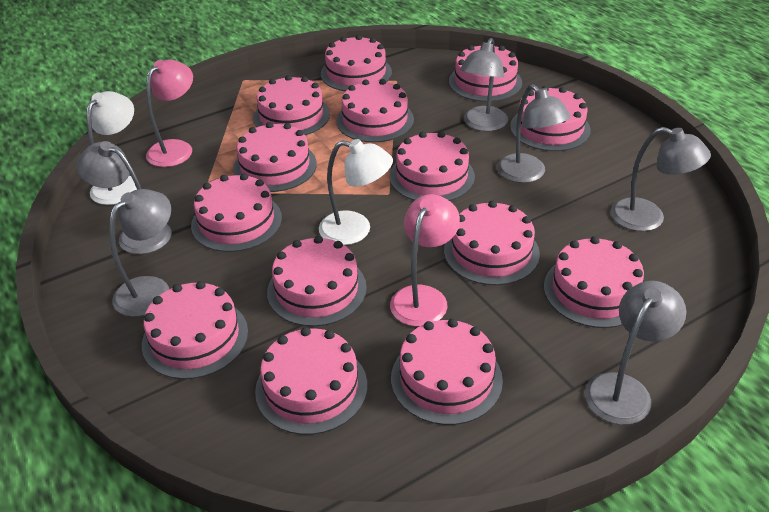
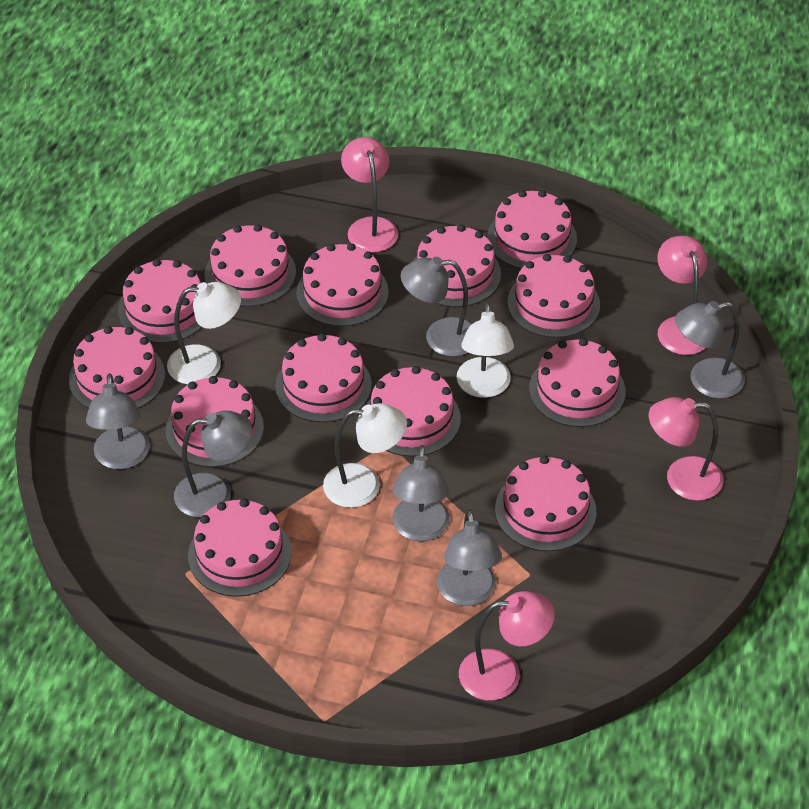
pink cake: 14 -> 13
pink lamp: 2 -> 4
white lamp: 2 -> 3

